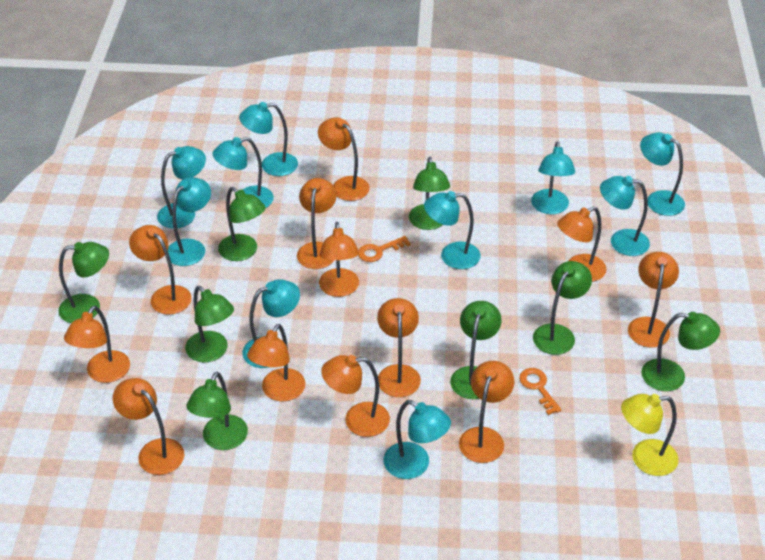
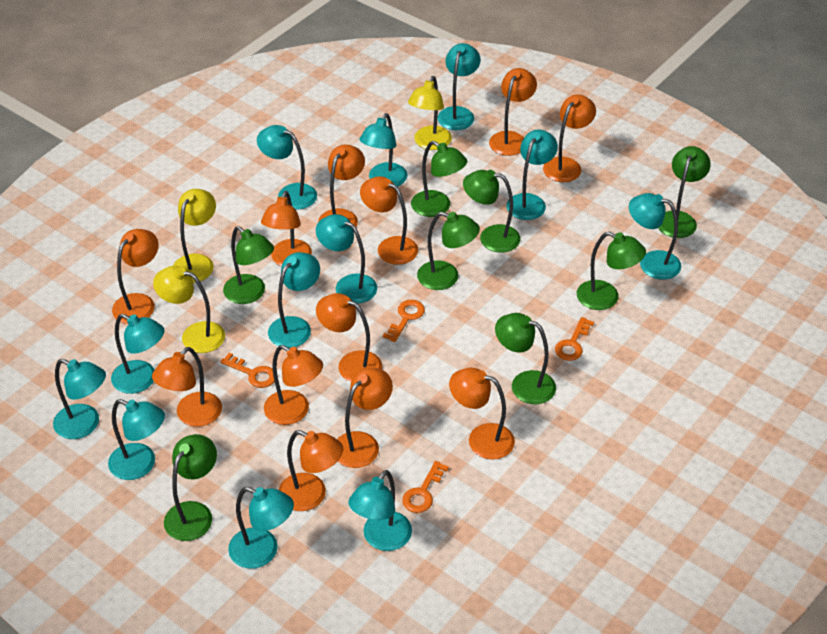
orange key: 2 -> 4
turquoise lamp: 10 -> 12
yellow lamp: 1 -> 3

